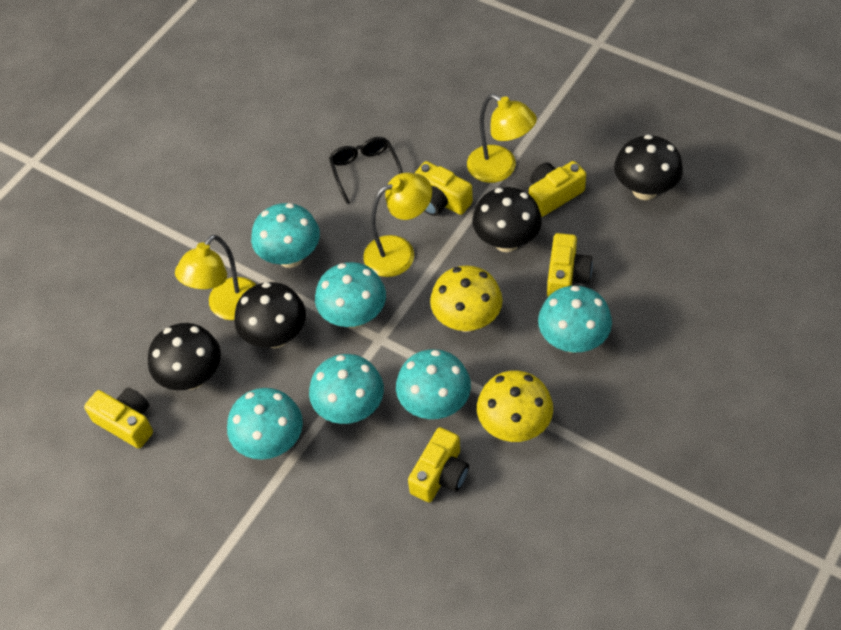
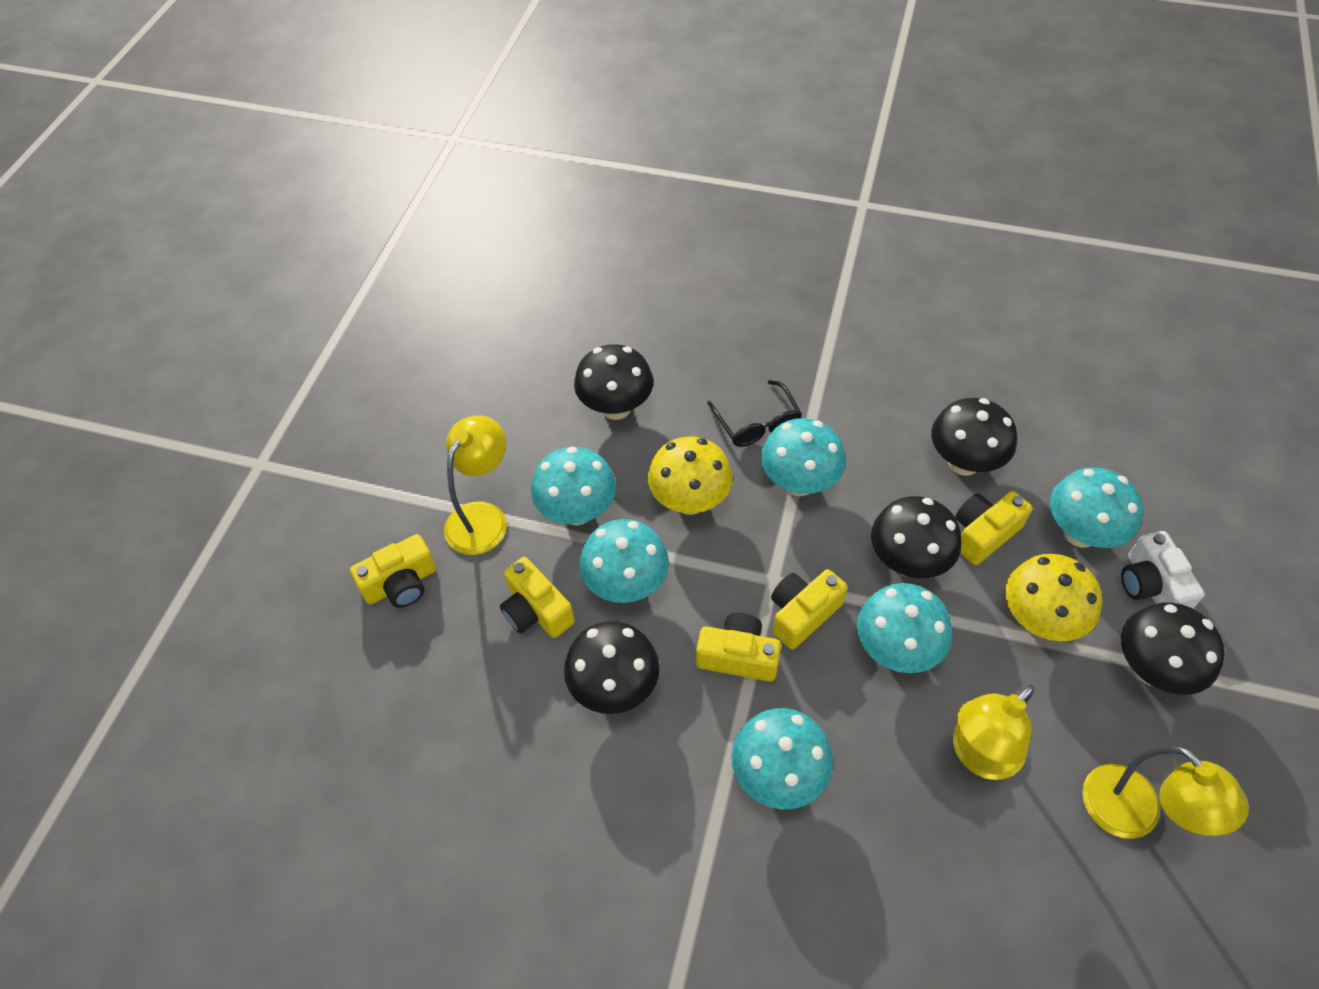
black mushroom: 4 -> 5
white camera: 0 -> 1

